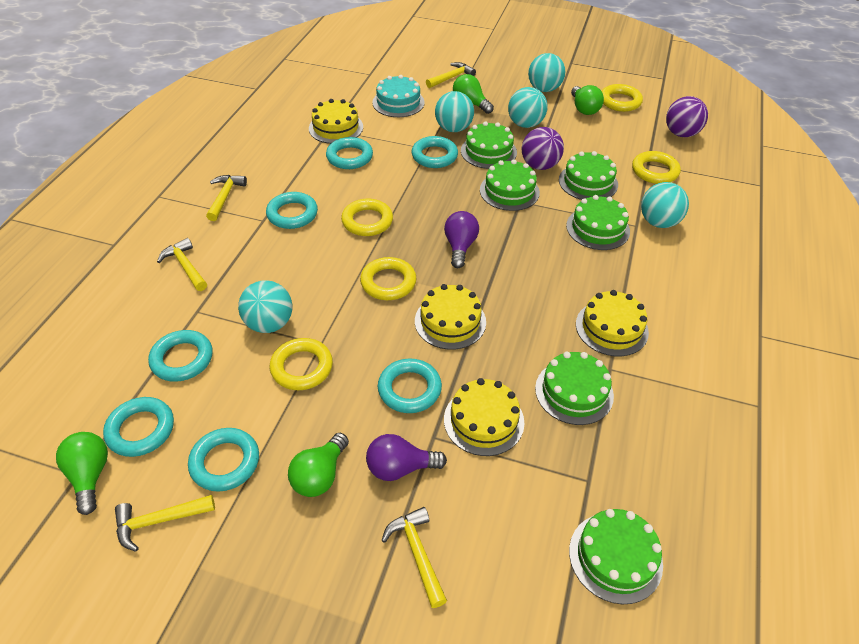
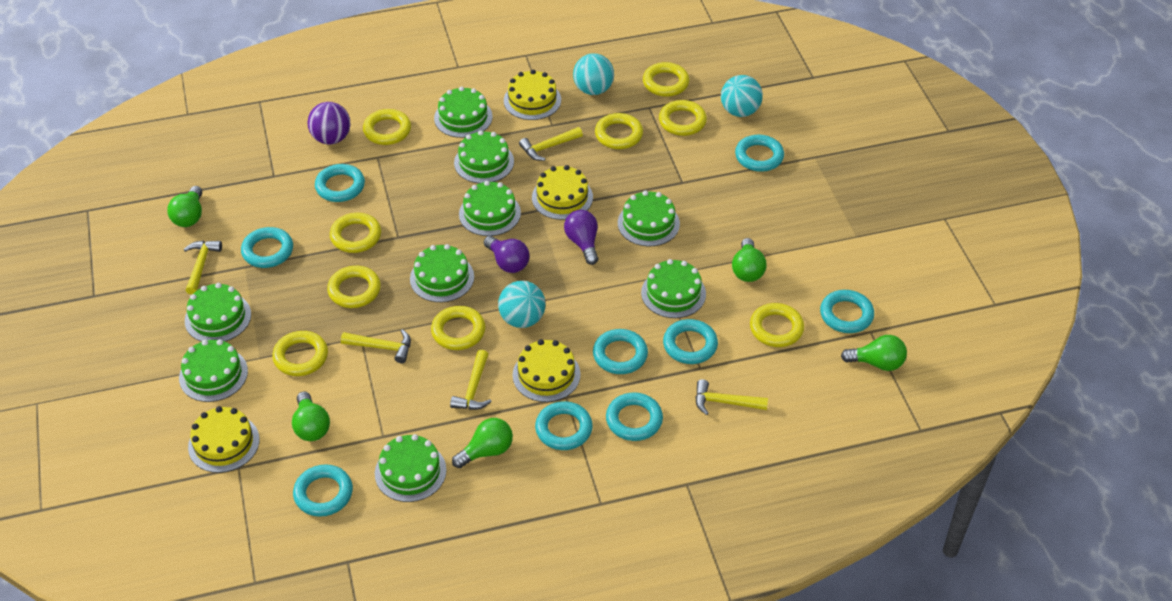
green cake: 6 -> 9
green light bulb: 4 -> 5
purple ball: 2 -> 1
turquoise ball: 5 -> 3
turquoise cake: 1 -> 0
turquoise ring: 7 -> 9
yellow ring: 5 -> 9

